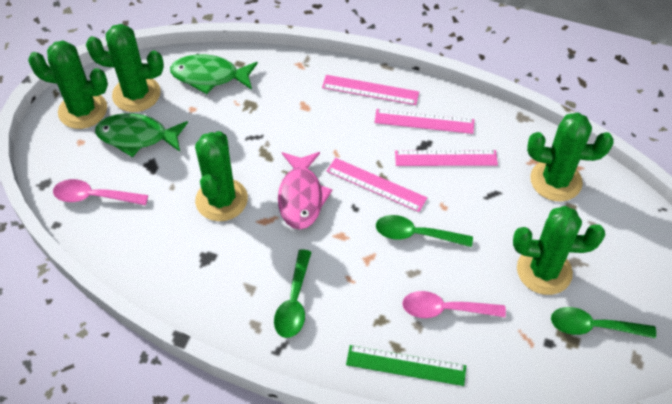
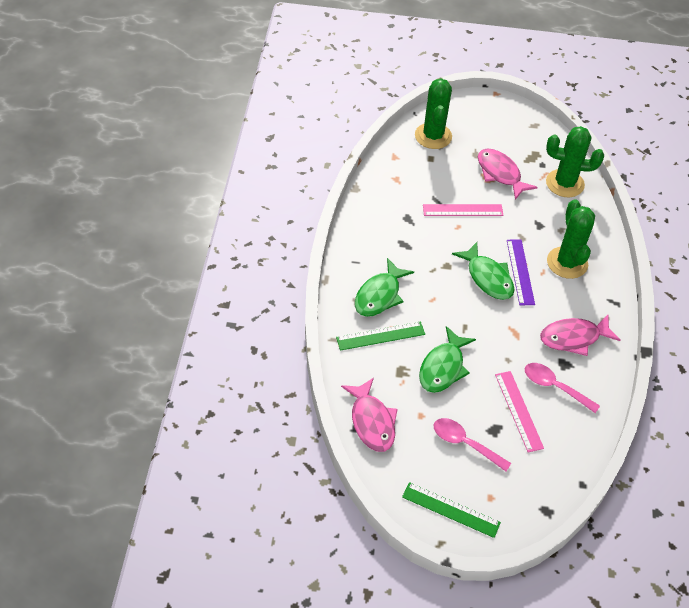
green cactus: 5 -> 3
green fish: 2 -> 3
green ruler: 1 -> 2
green spoon: 3 -> 0
pink fish: 1 -> 3
pink ruler: 4 -> 2
purple ruler: 0 -> 1

